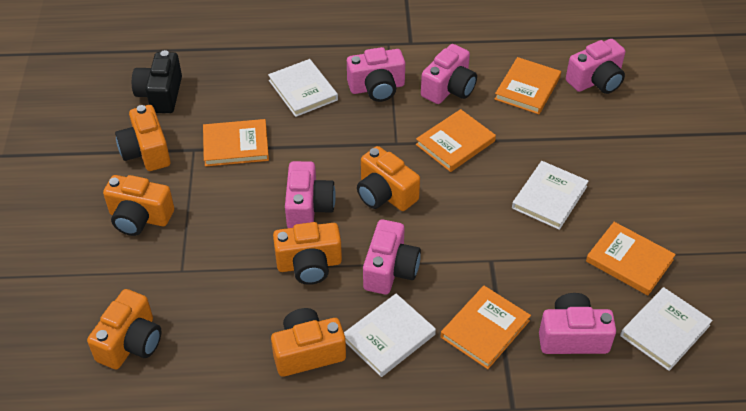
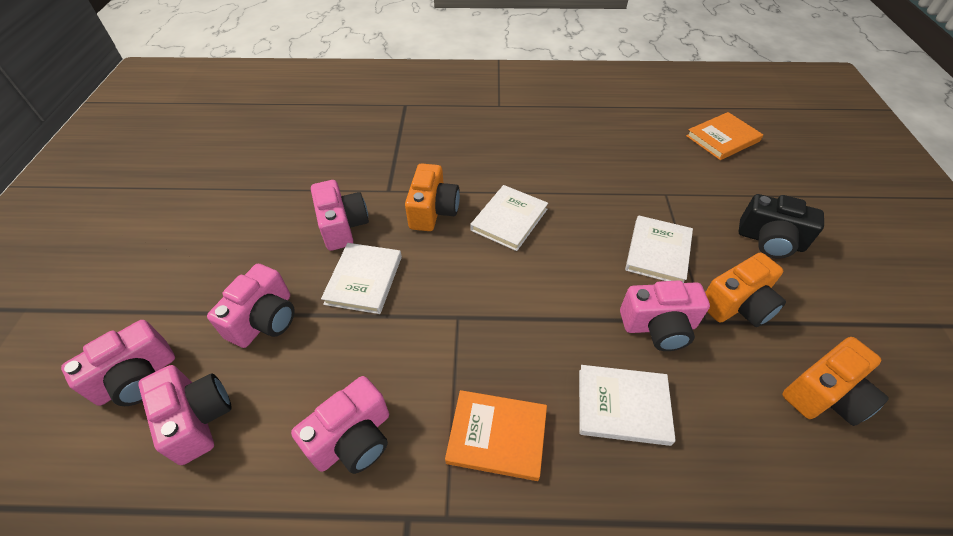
orange book: 5 -> 2
orange camera: 6 -> 3

